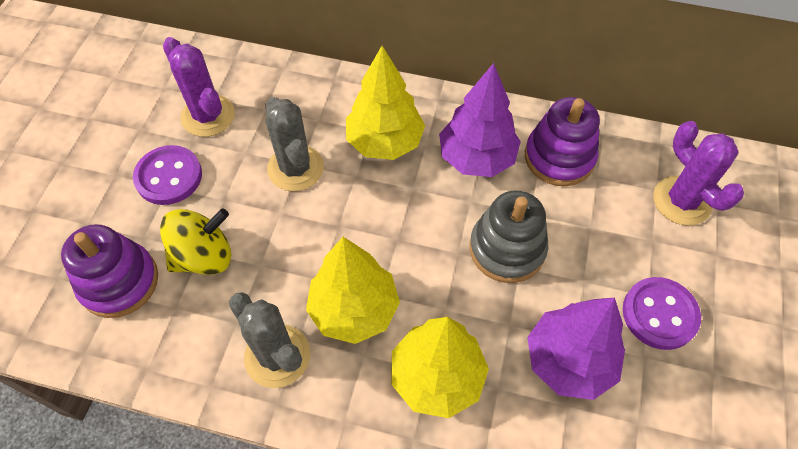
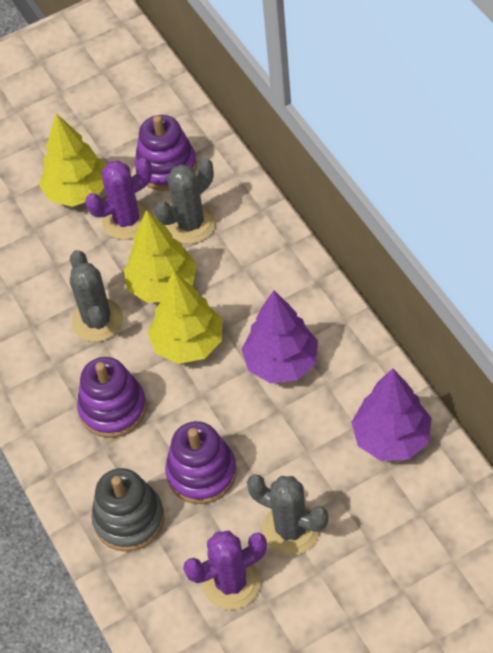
grey cactus: 2 -> 3
purple button: 2 -> 0
purple stacking toy: 2 -> 3
yellow spinning top: 1 -> 0

